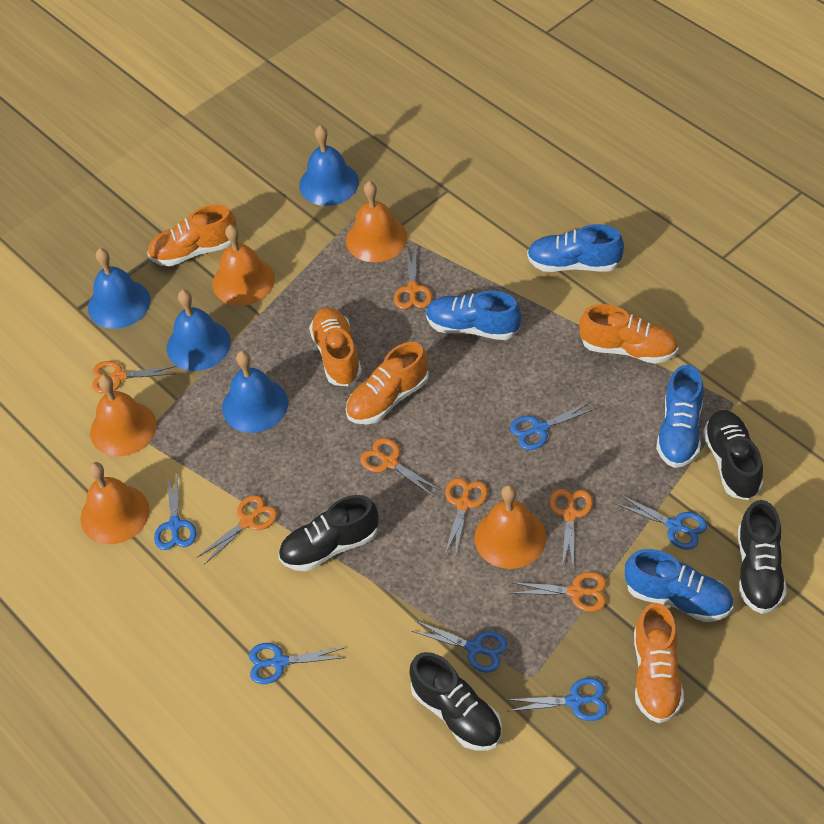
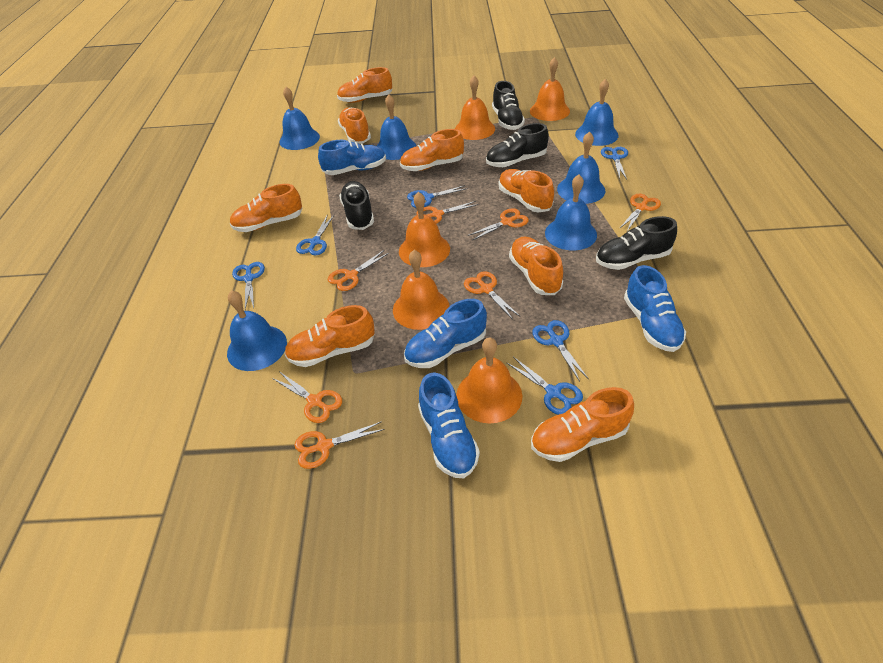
blue bell: 4 -> 6
orange shoe: 5 -> 8

